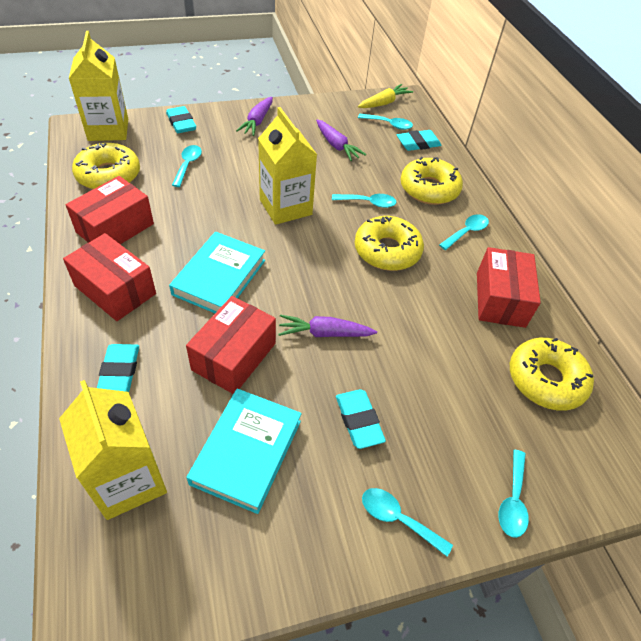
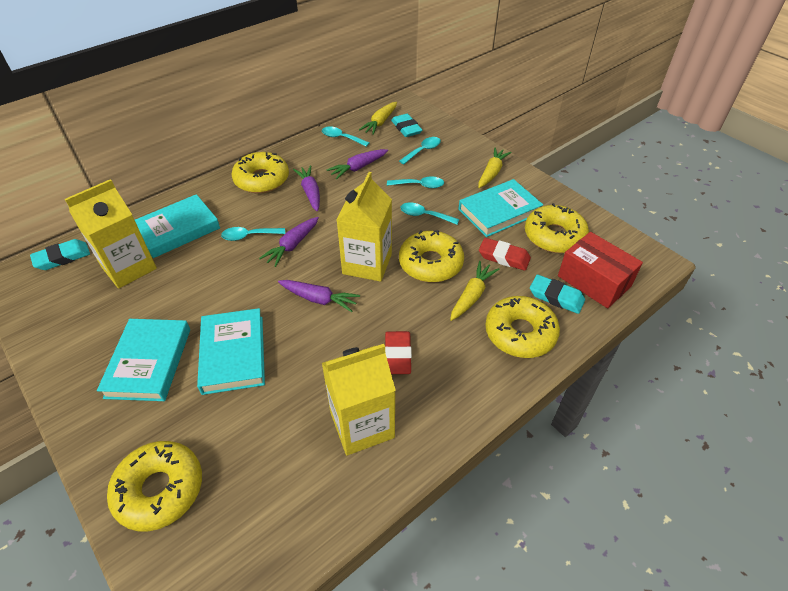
purple carrot: 3 -> 4
red box: 4 -> 1
red eraser: 0 -> 2
turquoise book: 2 -> 4
turquoise eraser: 4 -> 3
turquoise spoon: 6 -> 5
yellow carrot: 1 -> 3
yellow donut: 4 -> 5

